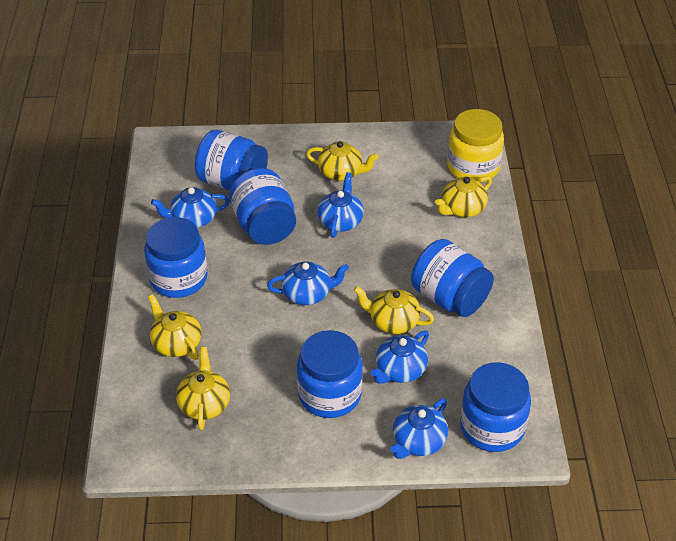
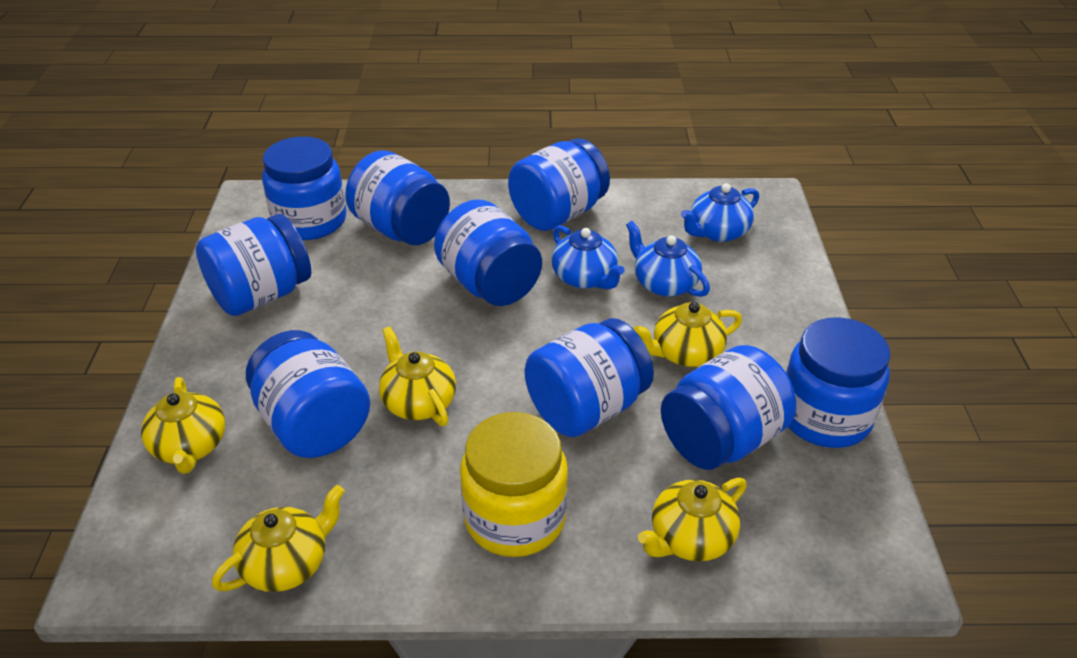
blue jar: 6 -> 9
blue teapot: 5 -> 3

